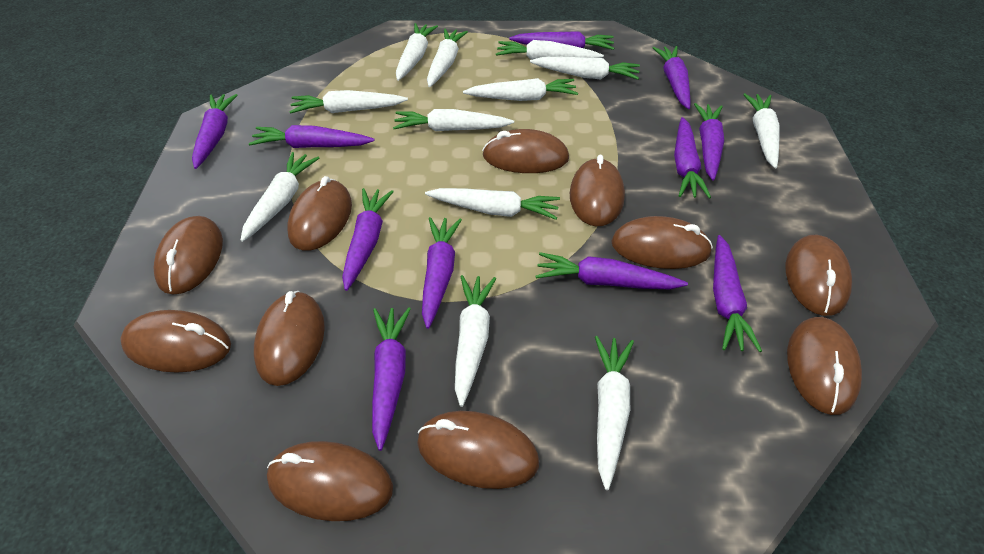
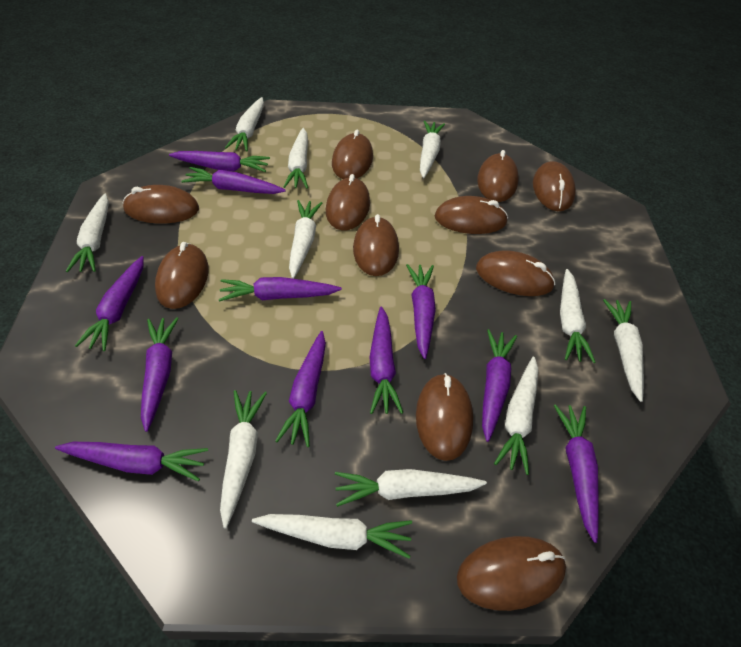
white carrot: 12 -> 11

